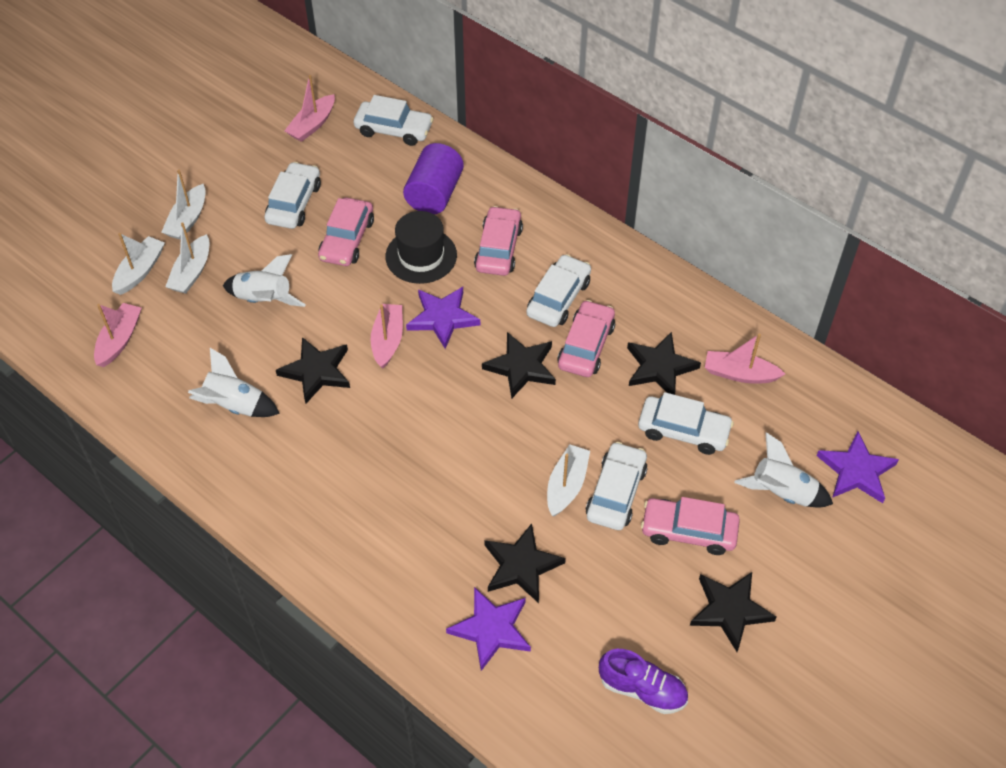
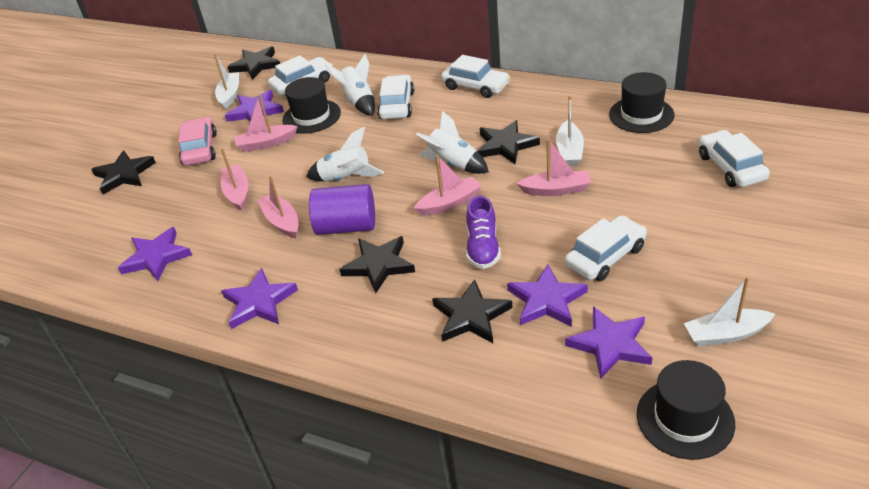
black hat: 1 -> 3
pink boat: 4 -> 5
pink car: 4 -> 1
purple star: 3 -> 5
white boat: 4 -> 3

